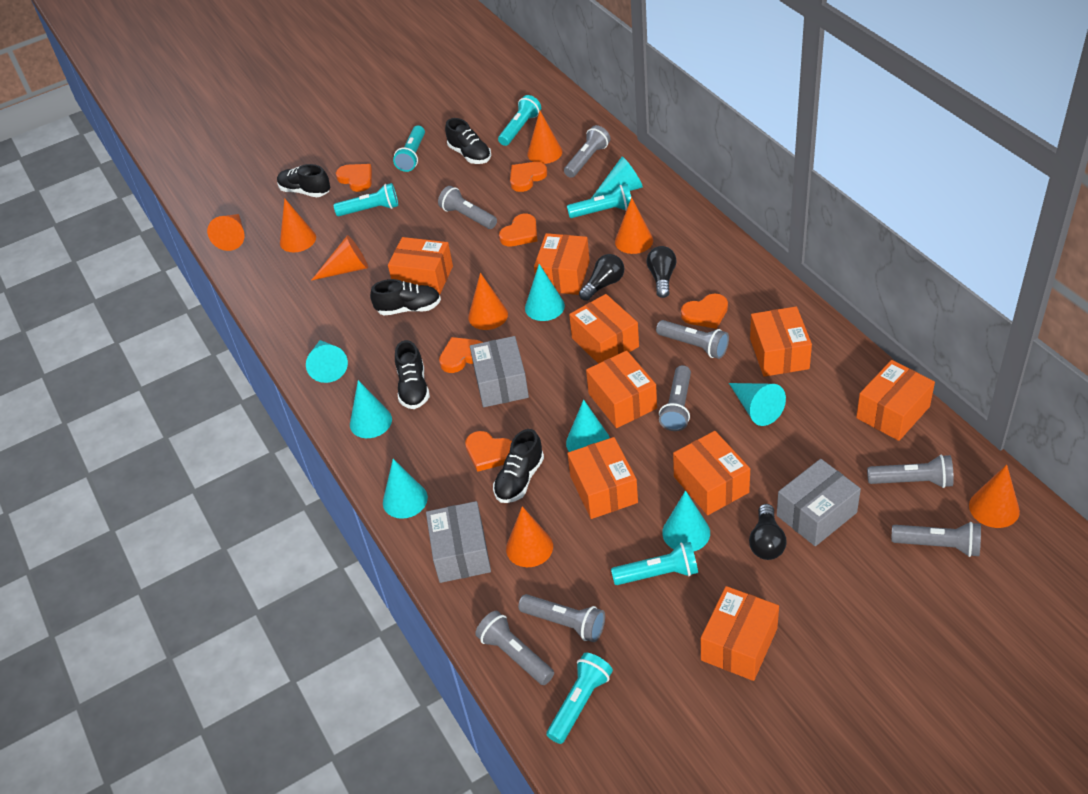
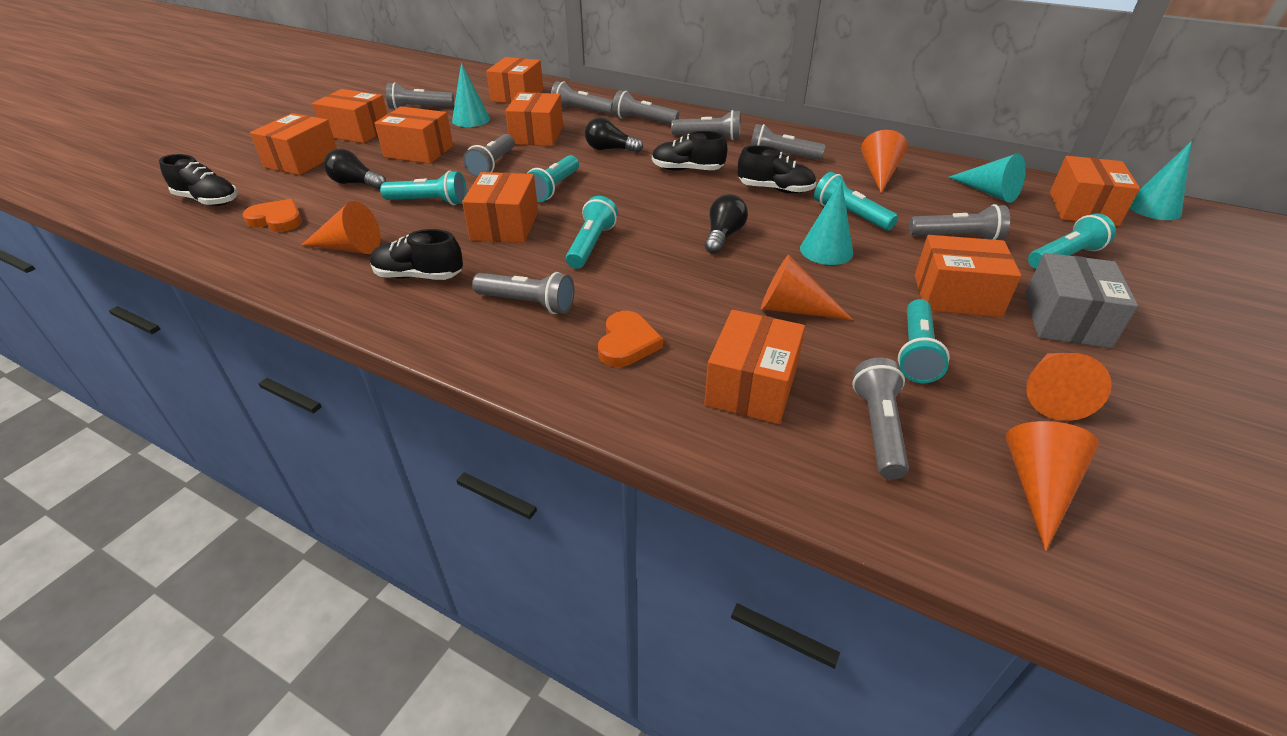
black shoe: 5 -> 4
grey box: 3 -> 1
grey flashlight: 8 -> 9
orange cone: 8 -> 5
orange heart: 6 -> 2
turquoise cone: 8 -> 4

